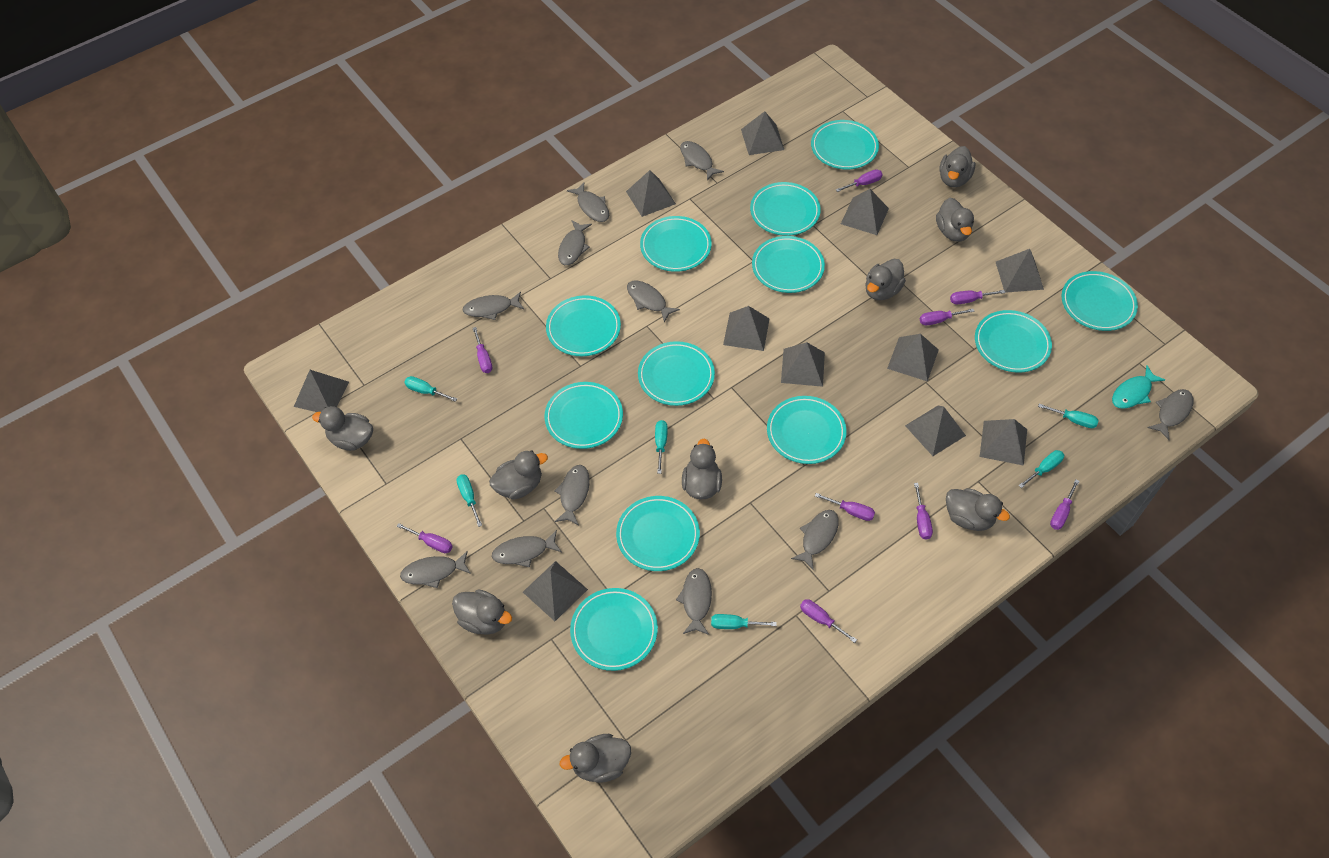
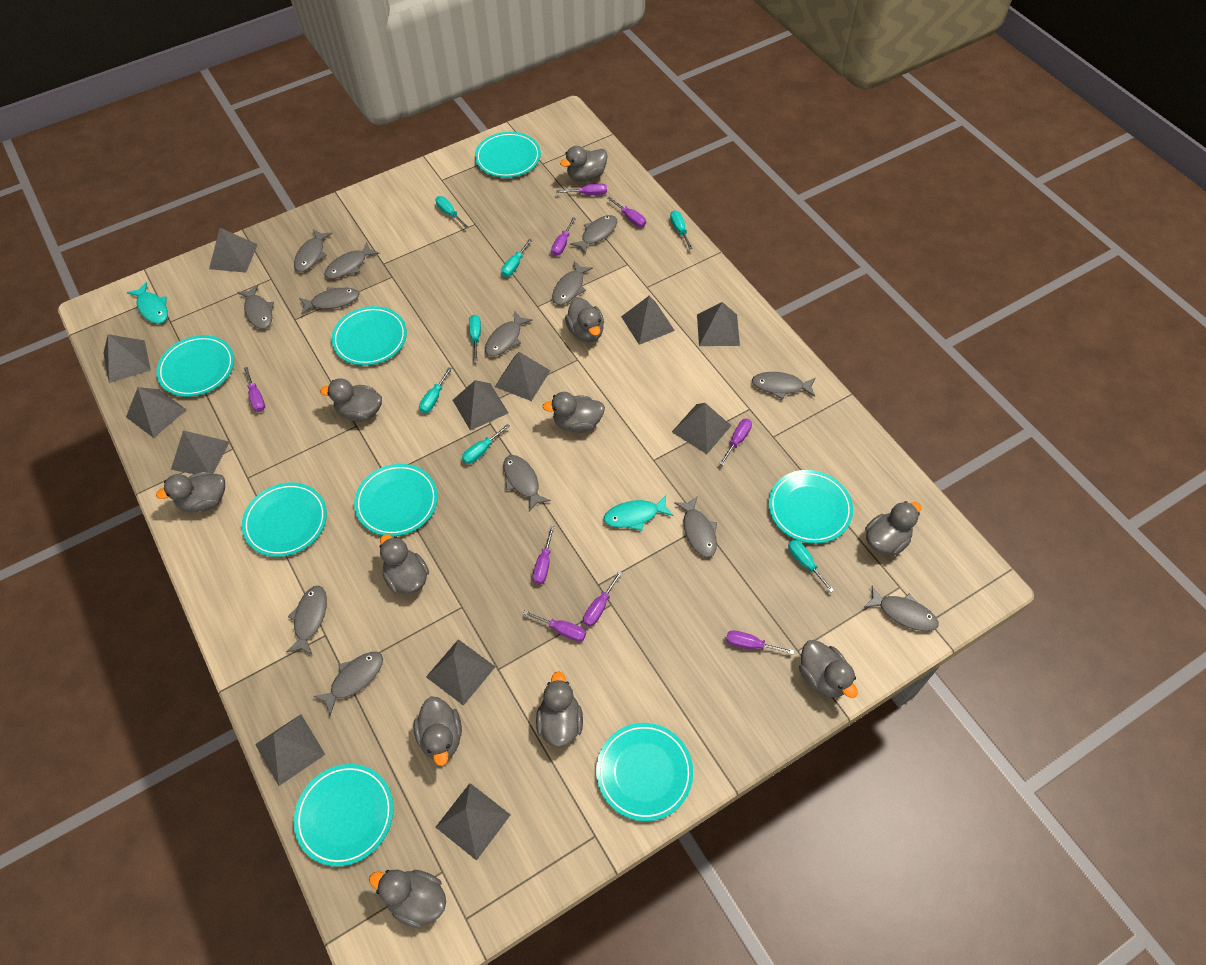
grey duck: 9 -> 11
grey fish: 11 -> 13
grey pyramid: 11 -> 12
turquoise fish: 1 -> 2
turquoise plate: 12 -> 8
turquoise screwdriver: 6 -> 7

